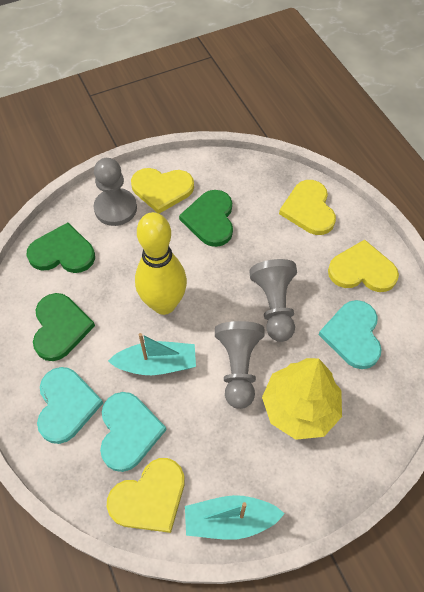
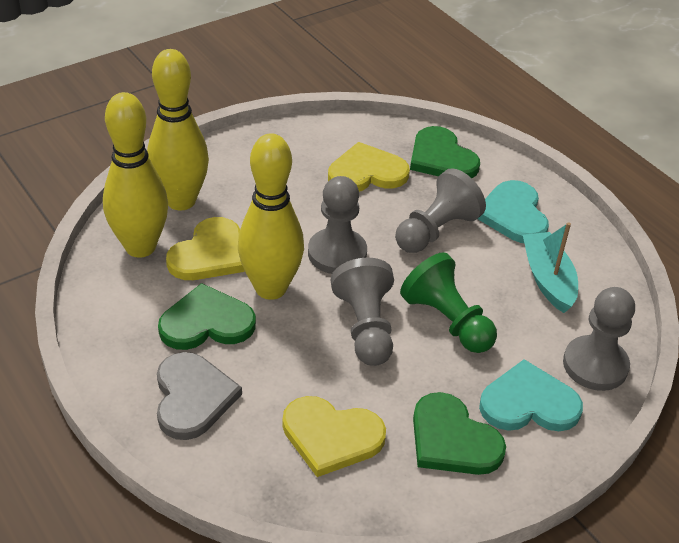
green pawn: 0 -> 1
grey heart: 0 -> 1
grey pawn: 3 -> 4
turquoise boat: 2 -> 1
turquoise heart: 3 -> 2
yellow bowling pin: 1 -> 3
yellow heart: 4 -> 3
yellow tree: 1 -> 0

